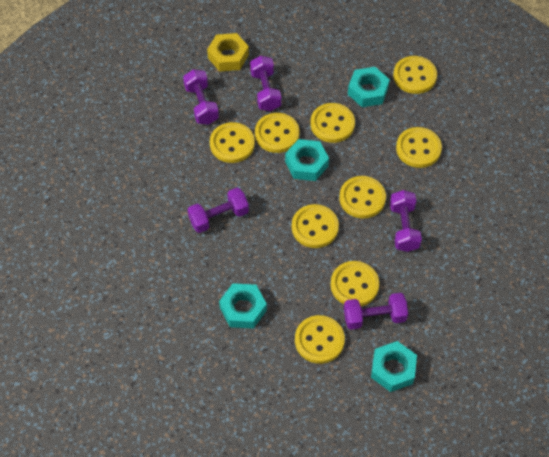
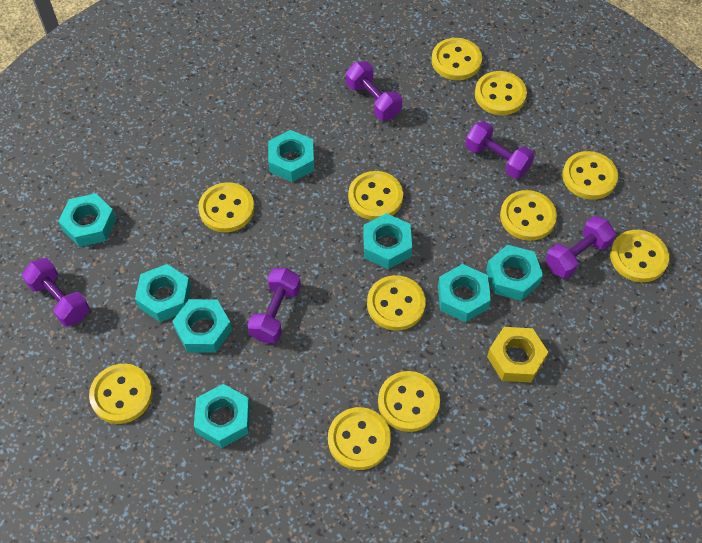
turquoise nut: 4 -> 8
yellow button: 9 -> 11

